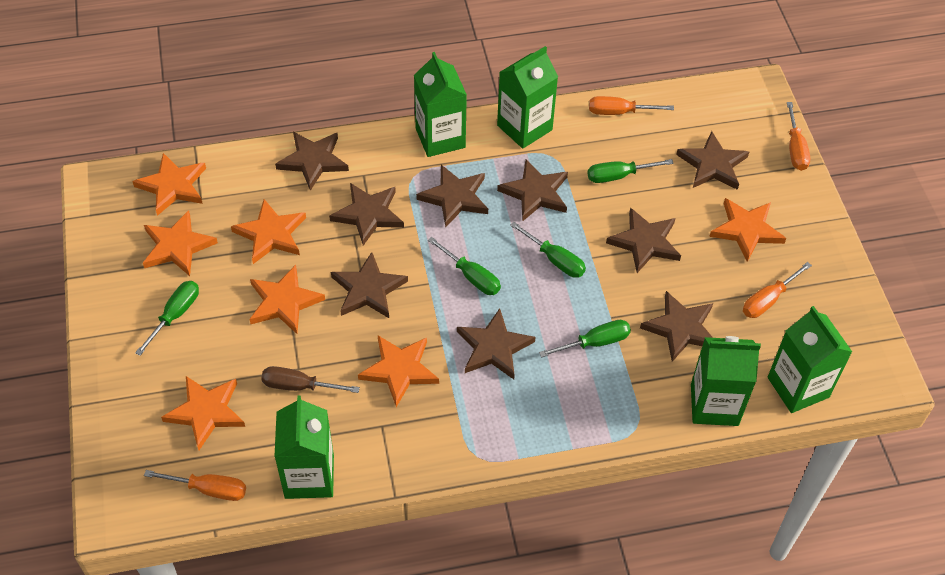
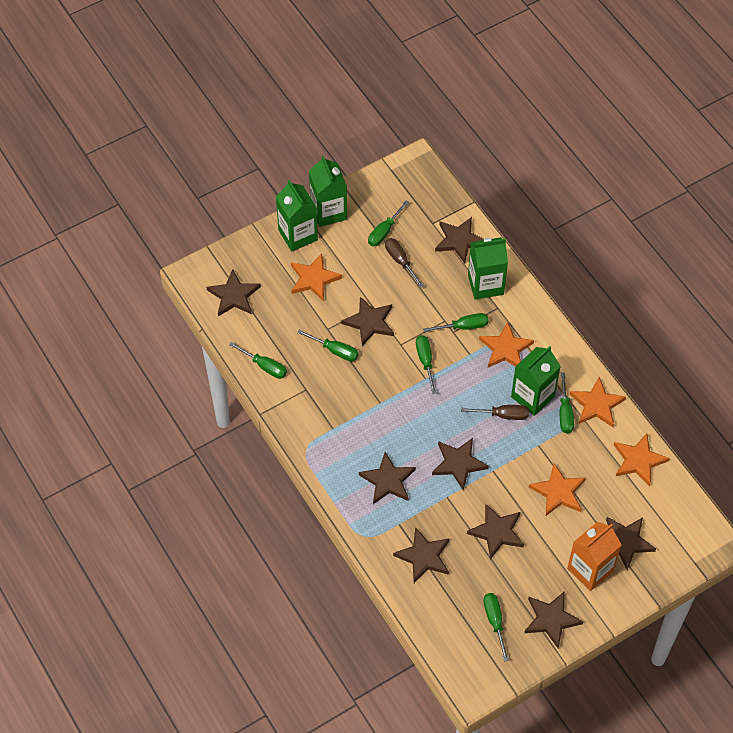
brown screwdriver: 1 -> 2
green carton: 5 -> 4
green screwdriver: 5 -> 7
orange carton: 0 -> 1
orange screwdriver: 4 -> 0
orange star: 7 -> 5

